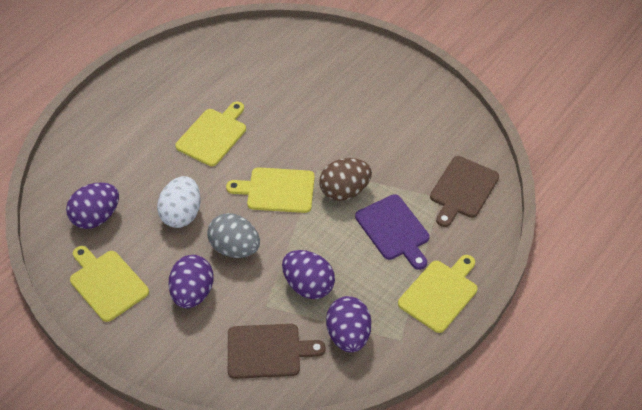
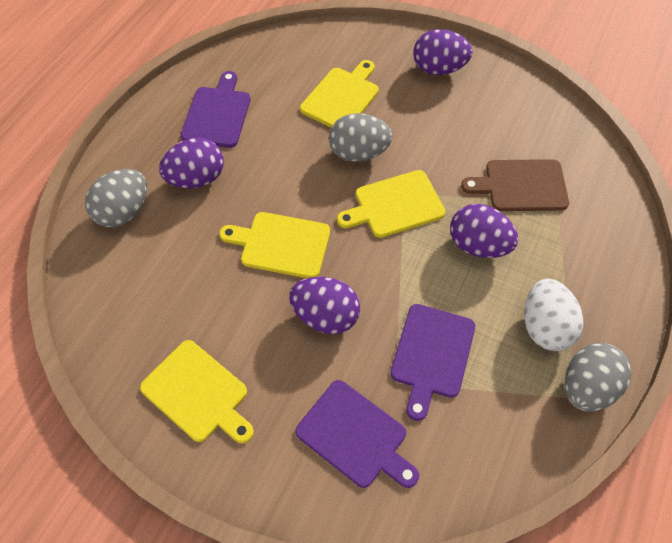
brown cutting board: 2 -> 1
brown egg: 1 -> 0
grey egg: 1 -> 3
purple cutting board: 1 -> 3

